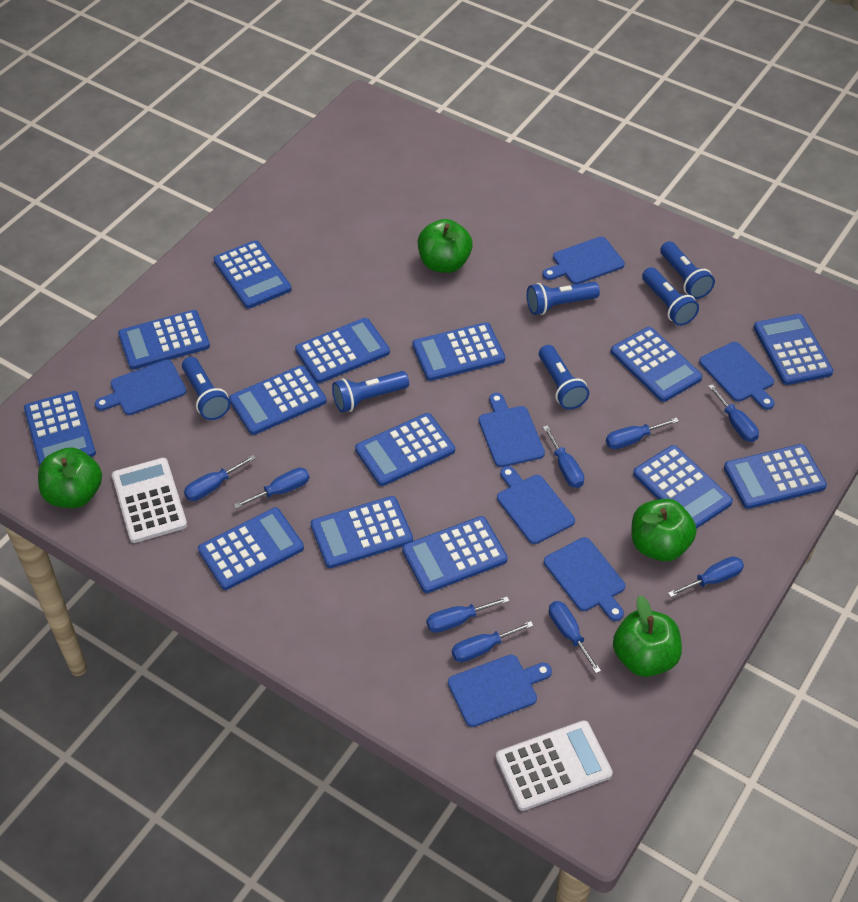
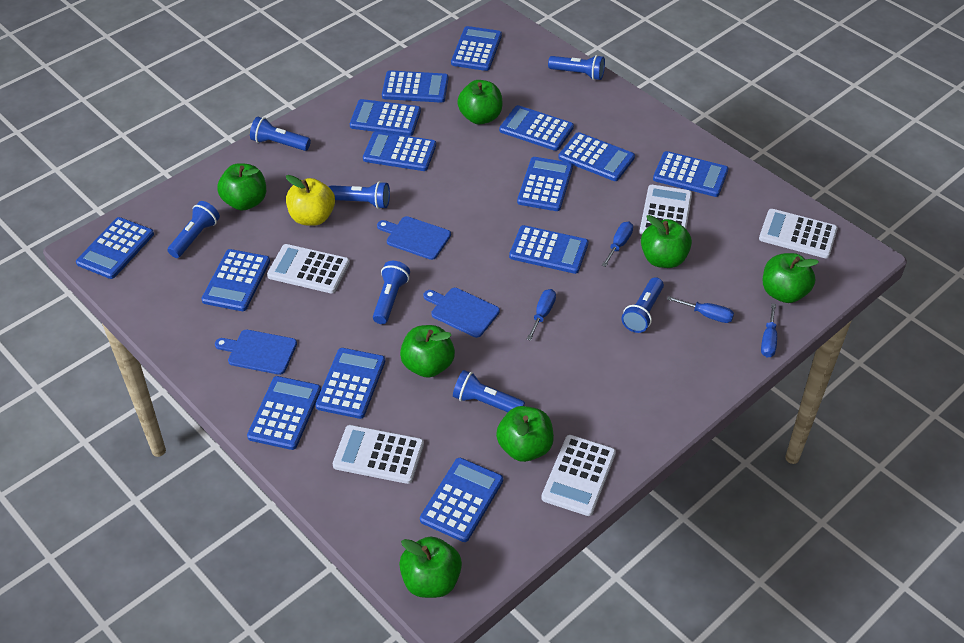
blue cutting board: 7 -> 3
blue flashlight: 6 -> 7
blue screwdriver: 9 -> 4
green apple: 4 -> 7
white calculator: 2 -> 5
yellow apple: 0 -> 1

